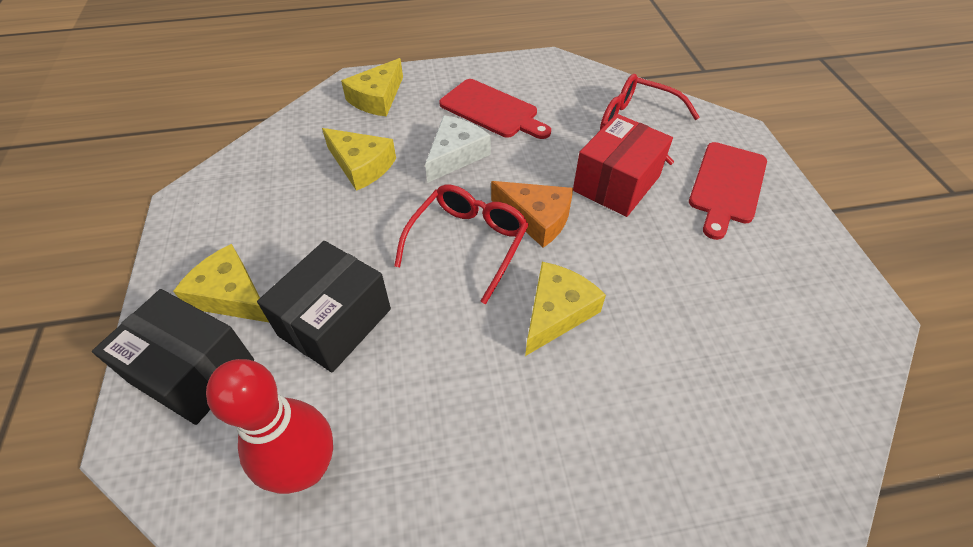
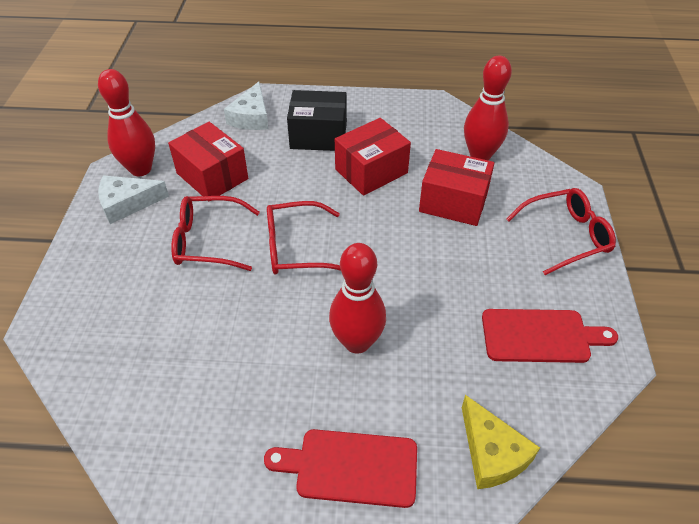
black box: 2 -> 1
orange cheese: 1 -> 0
red bowling pin: 1 -> 3
red box: 1 -> 3
red glasses: 2 -> 3
white cheese: 1 -> 2
yellow cheese: 4 -> 1

